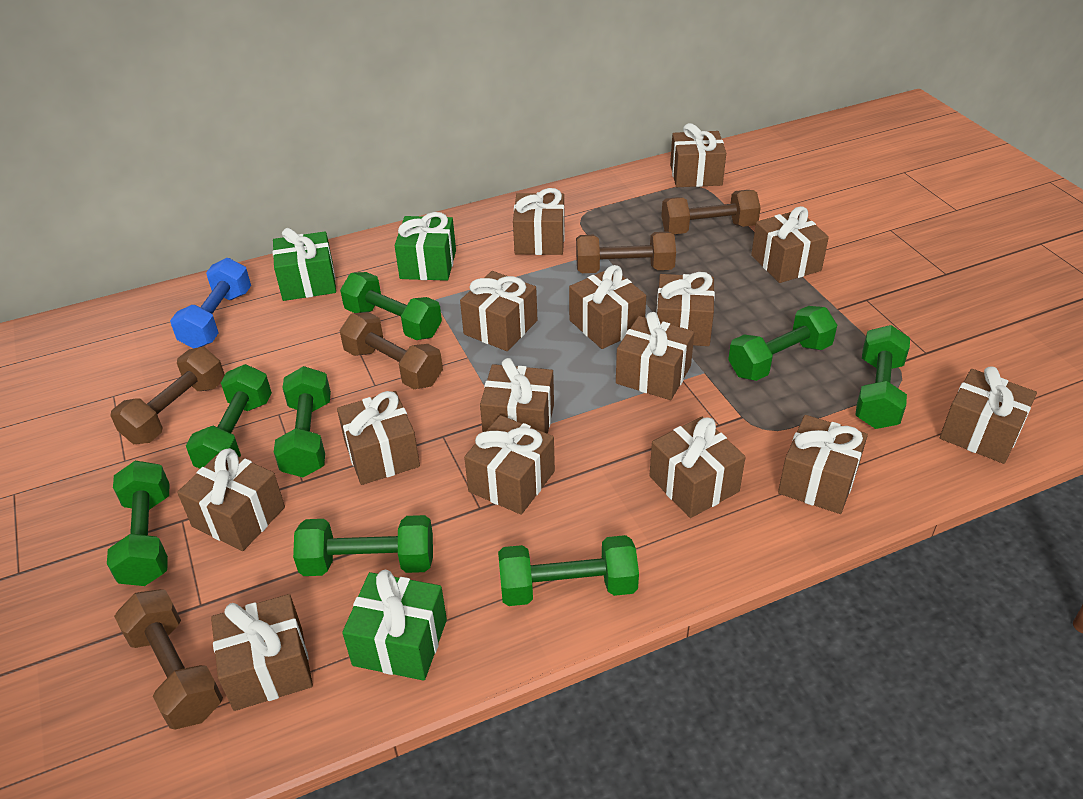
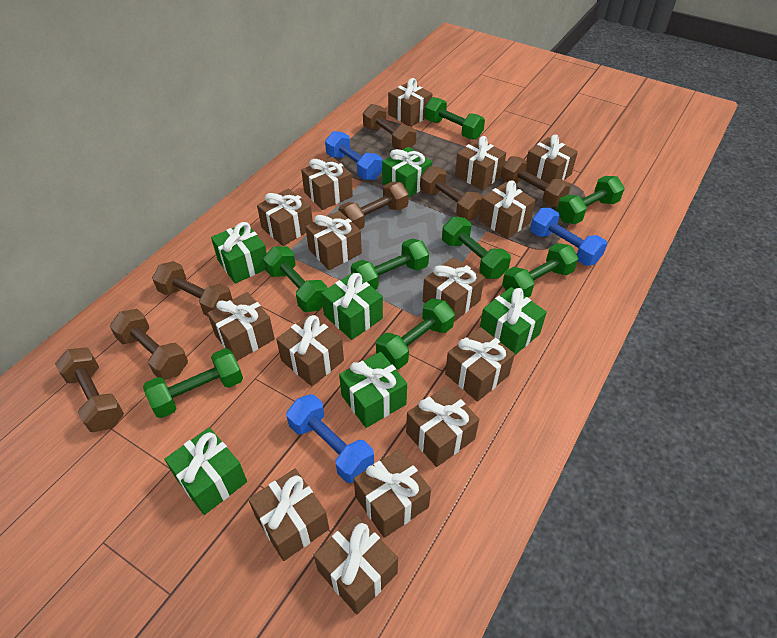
blue dumbbell: 1 -> 3
brown dumbbell: 5 -> 7
green gift: 3 -> 6

